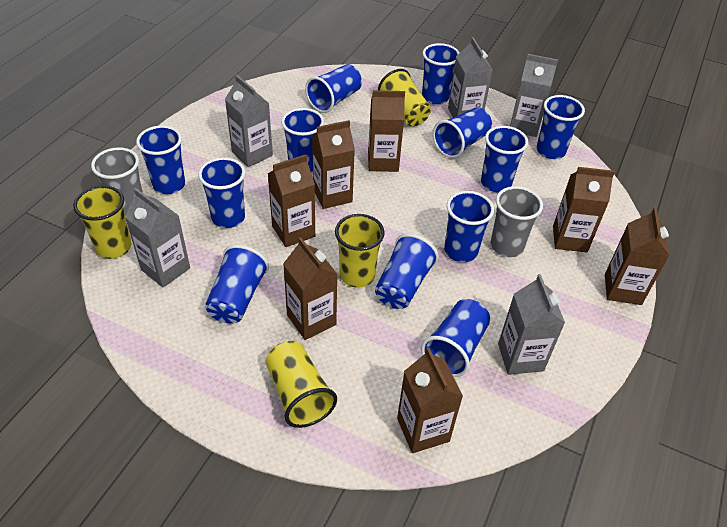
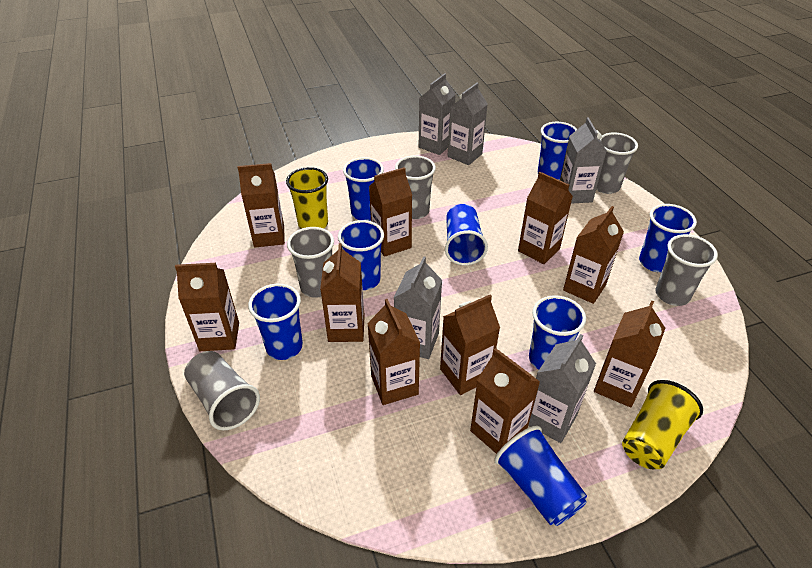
blue cup: 12 -> 8
brown carton: 7 -> 10
grey cup: 2 -> 5
yellow cup: 4 -> 2

